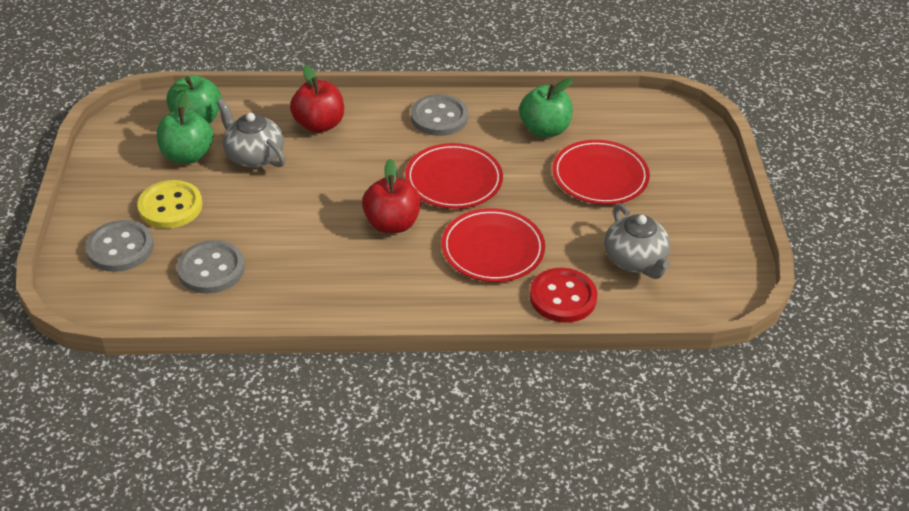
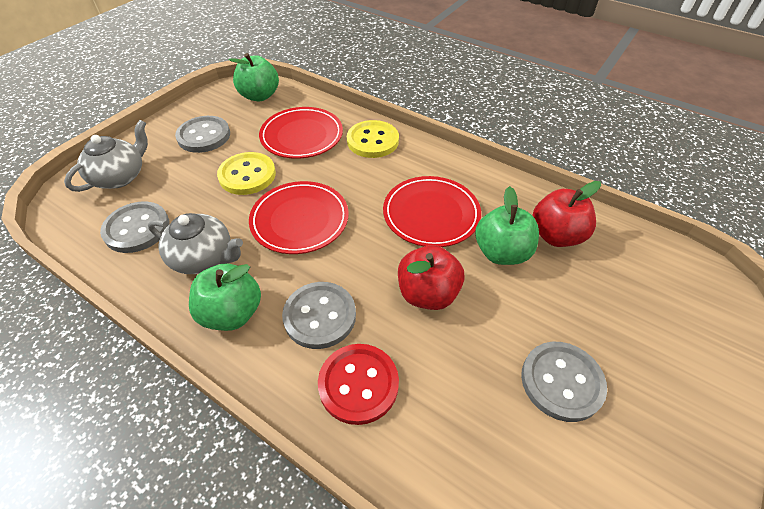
grey button: 3 -> 4
yellow button: 1 -> 2

